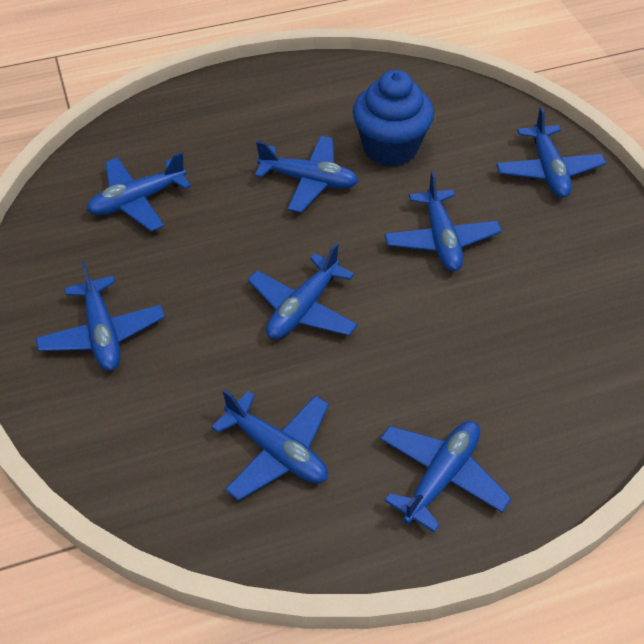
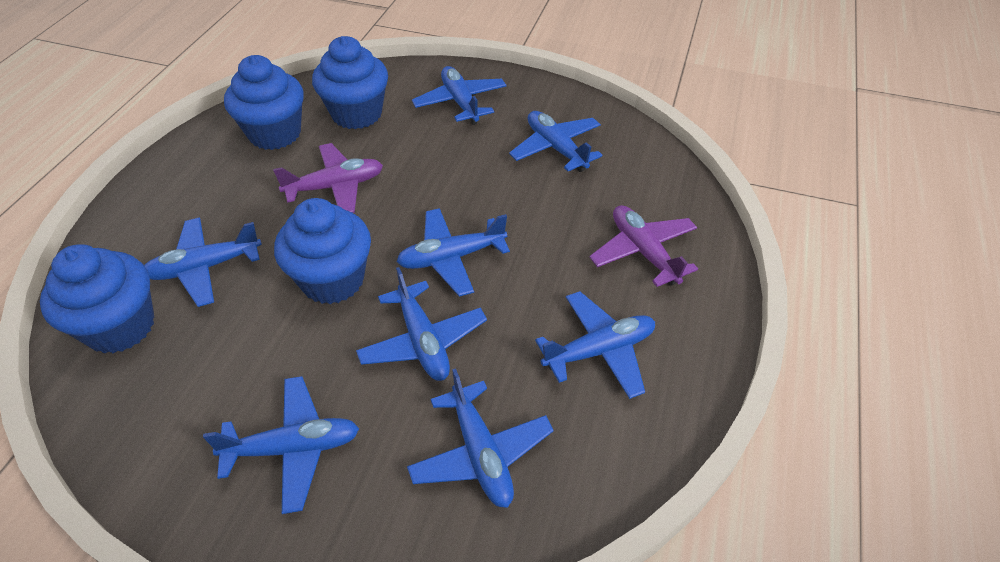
blue cupcake: 1 -> 4
purple plane: 0 -> 2

